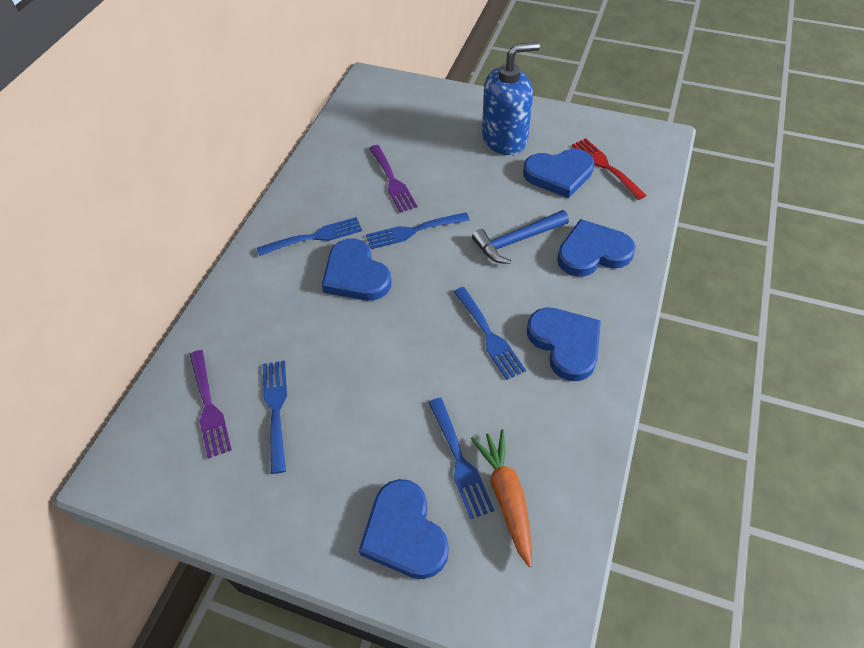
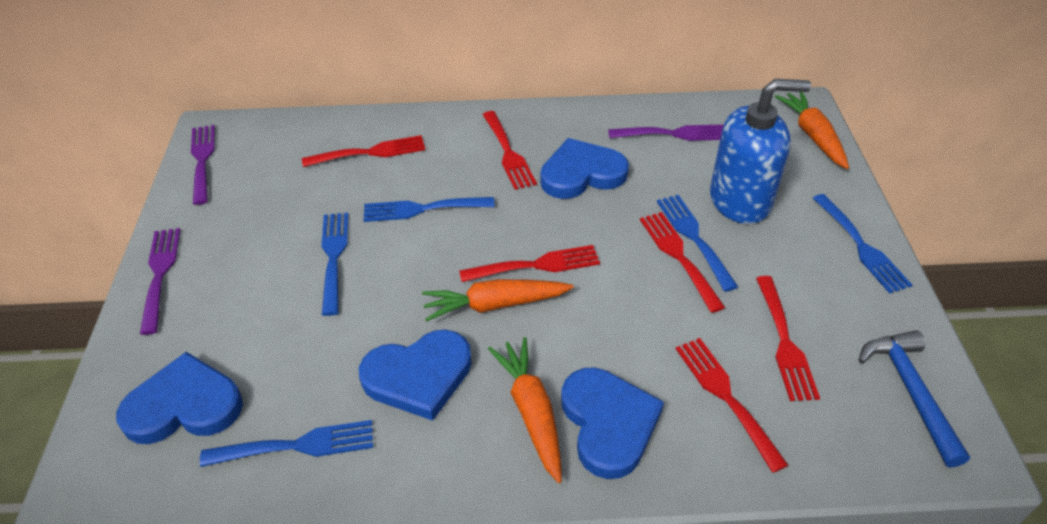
blue heart: 5 -> 4
orange carrot: 1 -> 3
purple fork: 2 -> 3
red fork: 1 -> 6

